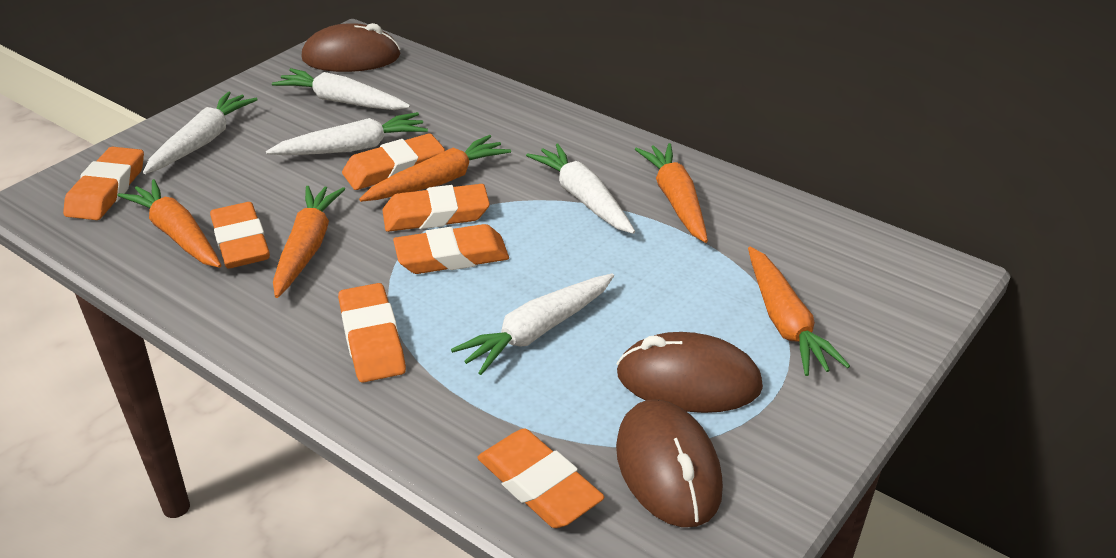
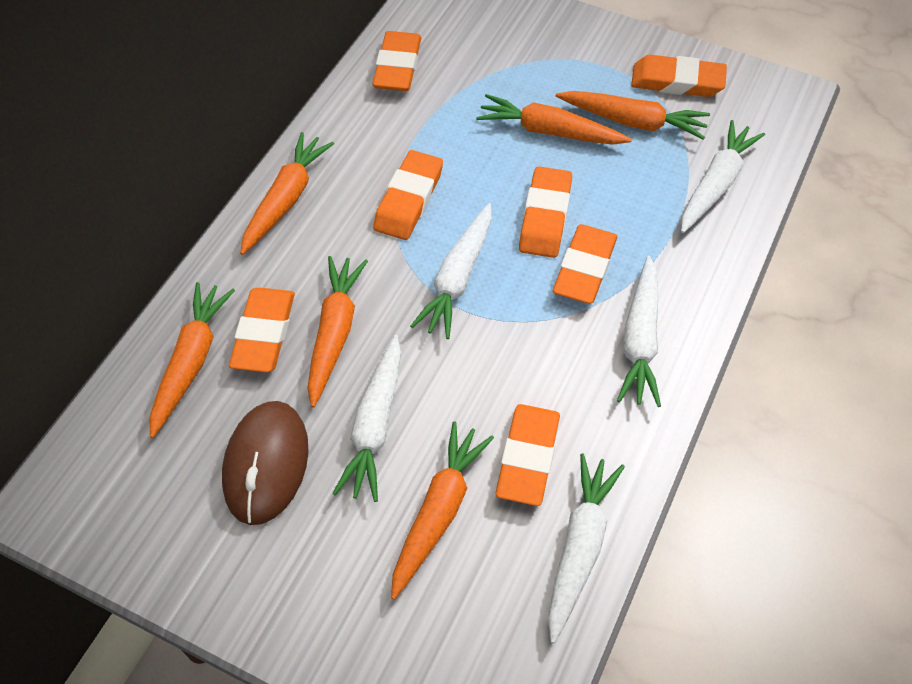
brown mouse: 3 -> 1
orange carrot: 5 -> 6

